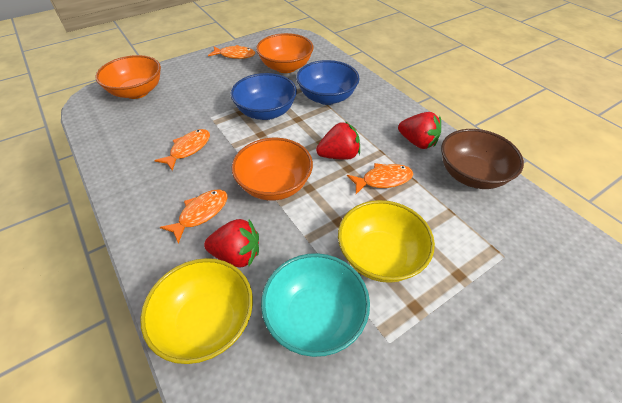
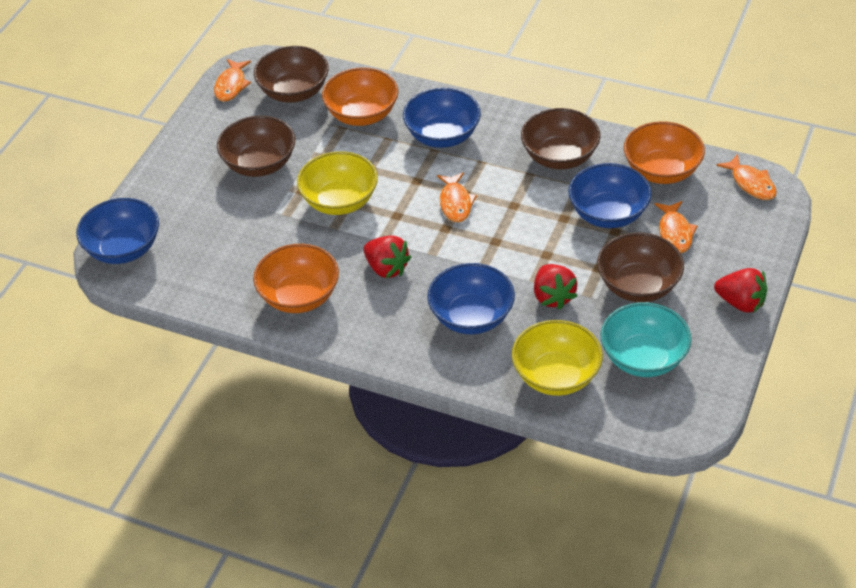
blue bowl: 2 -> 4
brown bowl: 1 -> 4

